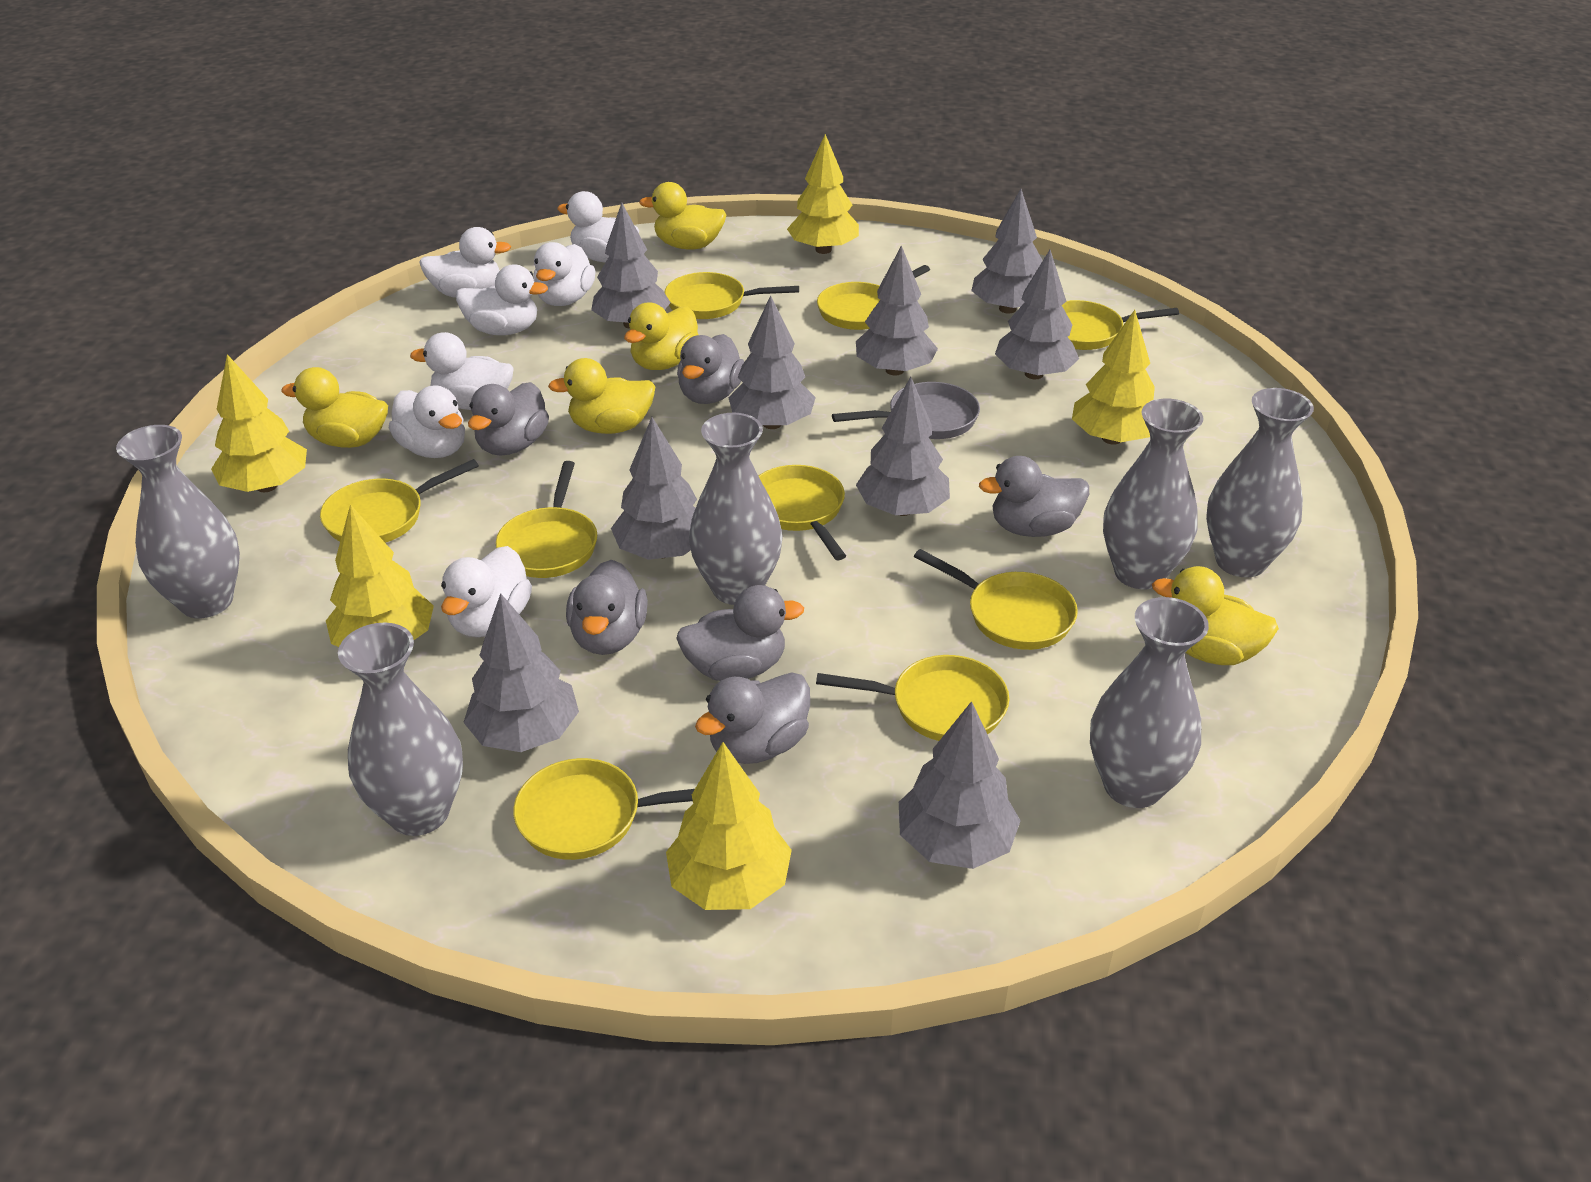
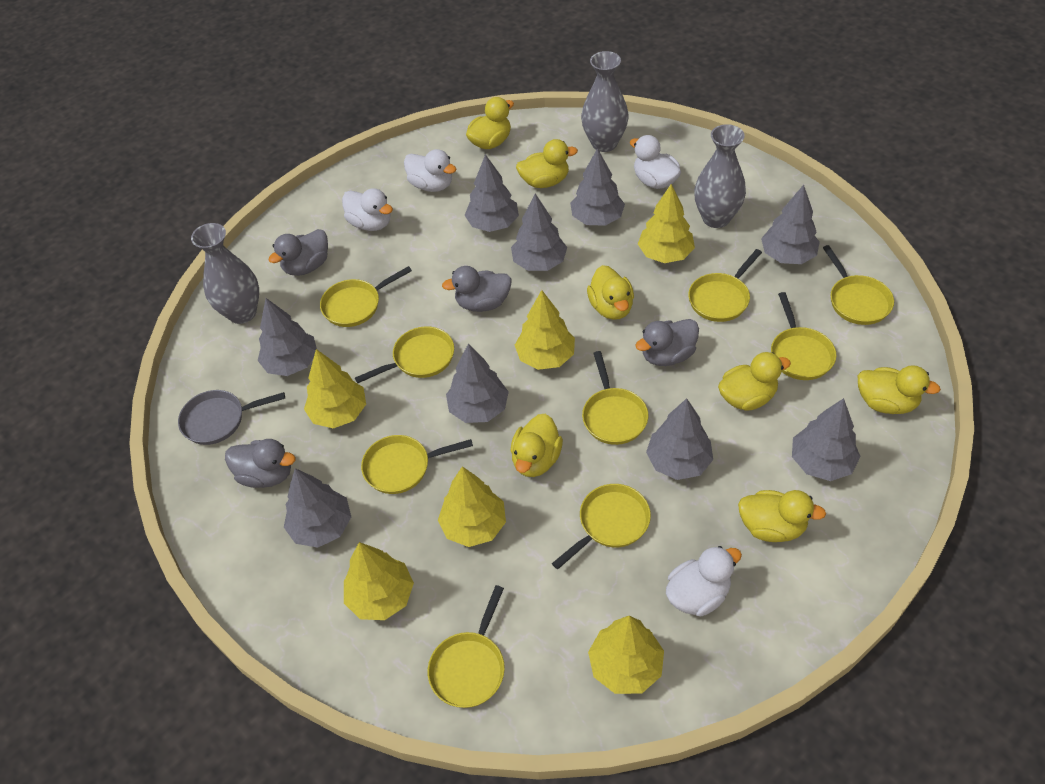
grey duck: 6 -> 4
grey vase: 6 -> 3
white duck: 7 -> 4
yellow duck: 5 -> 7
yellow tree: 5 -> 6

